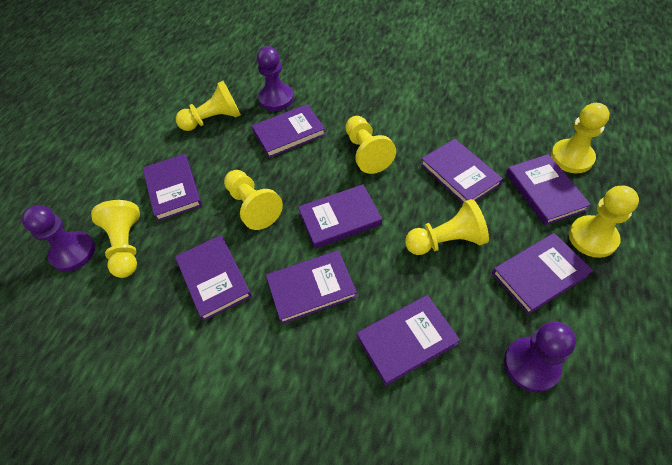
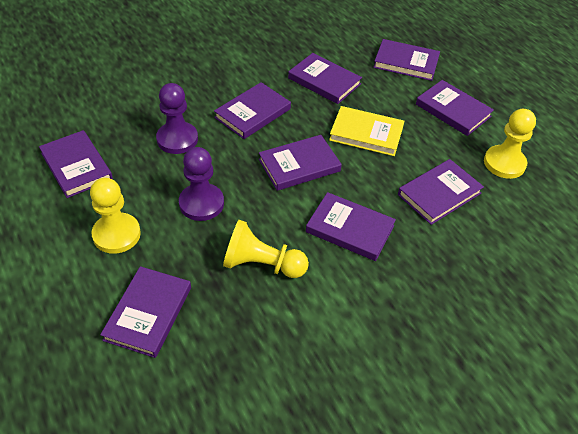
purple pawn: 3 -> 2
yellow book: 0 -> 1
yellow pawn: 7 -> 3

